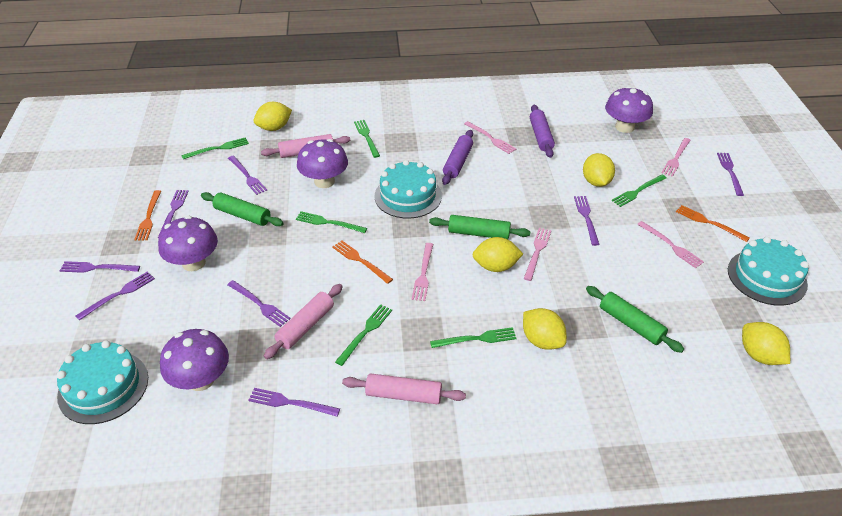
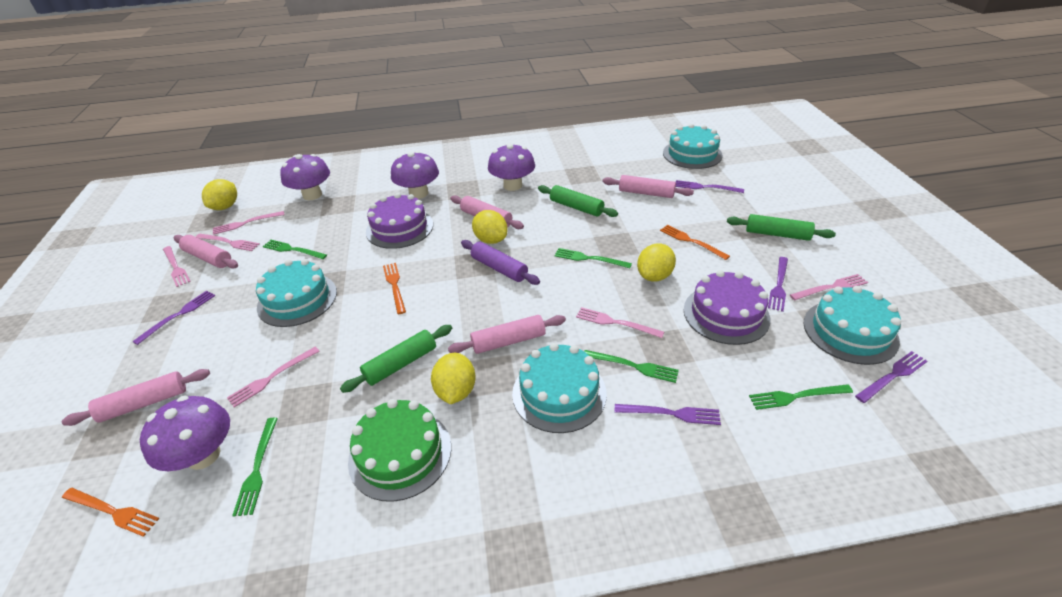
green cake: 0 -> 1
green fork: 6 -> 5
pink fork: 5 -> 6
pink rolling pin: 3 -> 5
purple cake: 0 -> 2
purple fork: 8 -> 5
purple rolling pin: 2 -> 1
turquoise cake: 3 -> 4
yellow lemon: 5 -> 4

